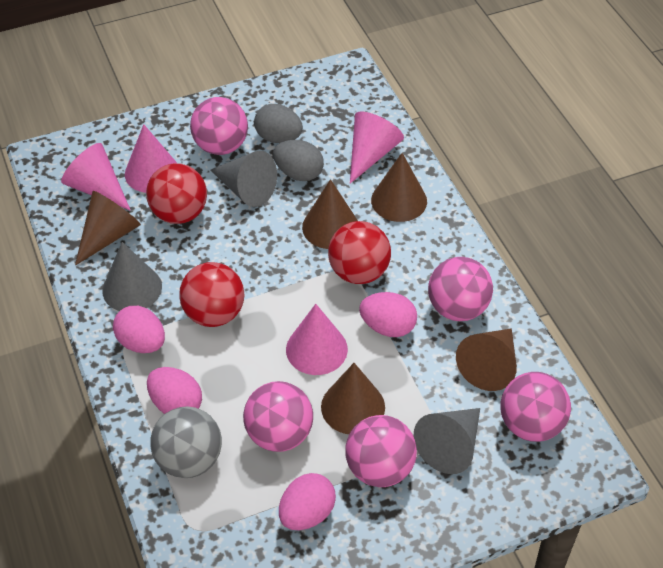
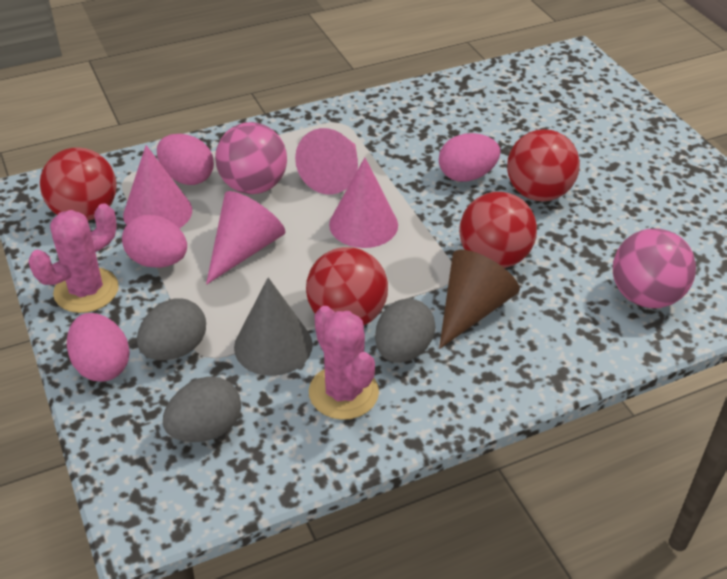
brown cone: 5 -> 1
grey ball: 1 -> 0
grey cone: 3 -> 1
grey egg: 2 -> 3
pink ball: 5 -> 2
pink cactus: 0 -> 2
red ball: 3 -> 4

